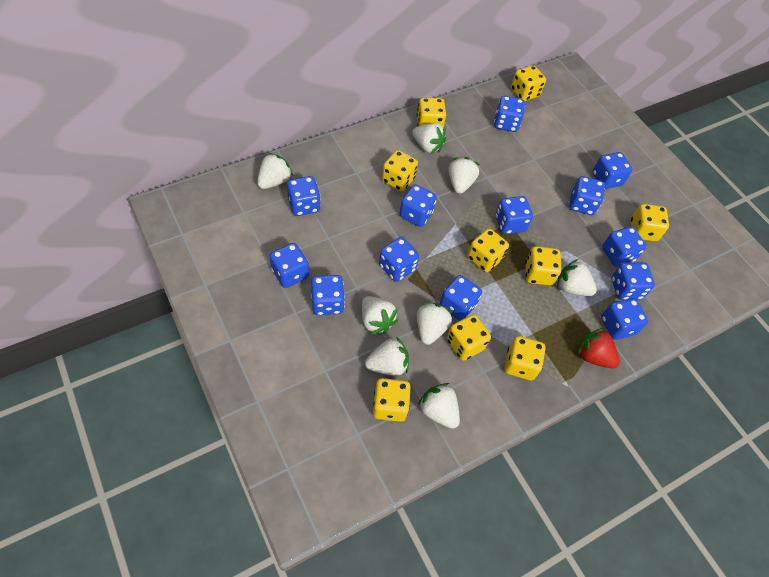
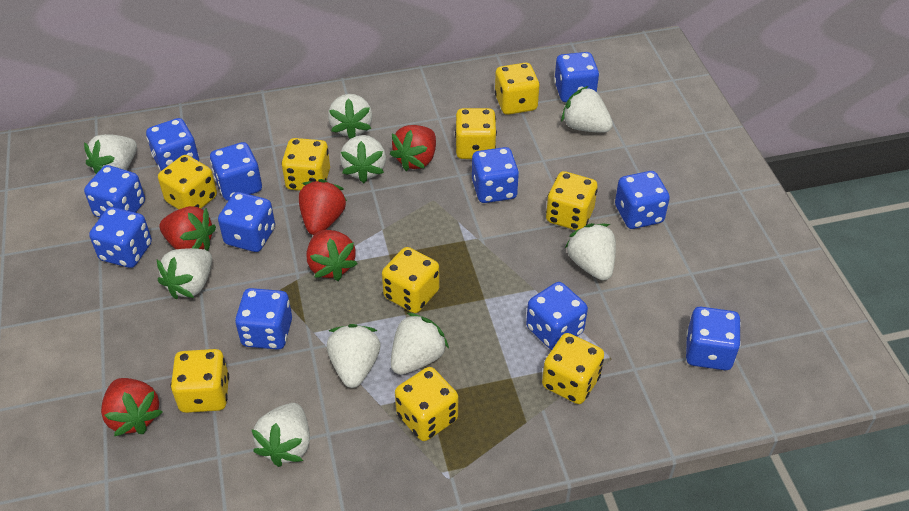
blue dice: 13 -> 11
red strawberry: 1 -> 5
white strawberry: 8 -> 9

